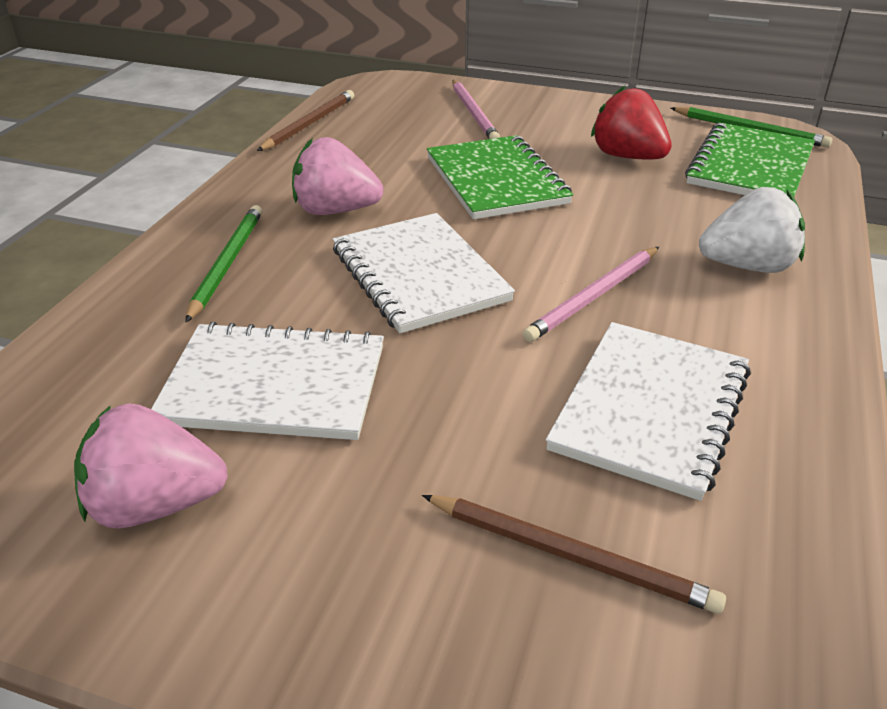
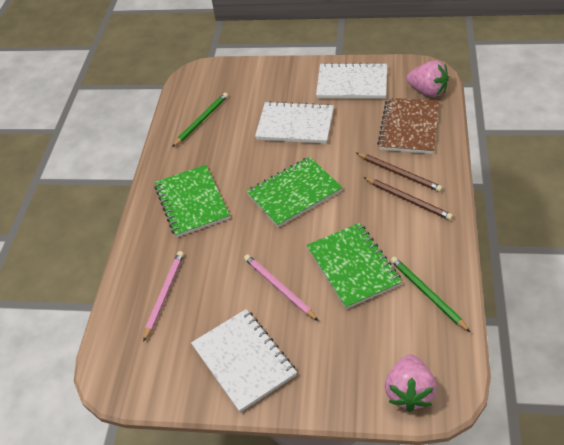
brown notebook: 0 -> 1
green notebook: 2 -> 3
red strawberry: 1 -> 0
white strawberry: 1 -> 0

